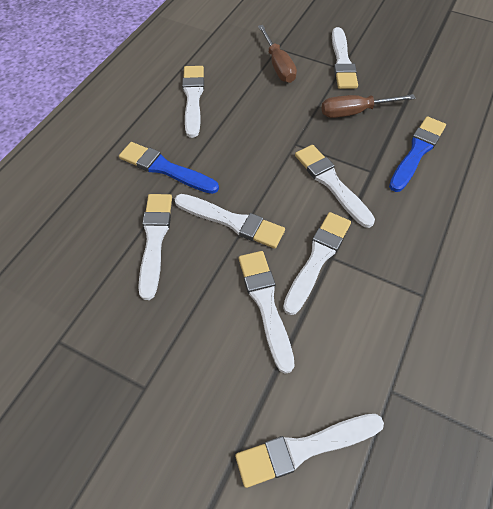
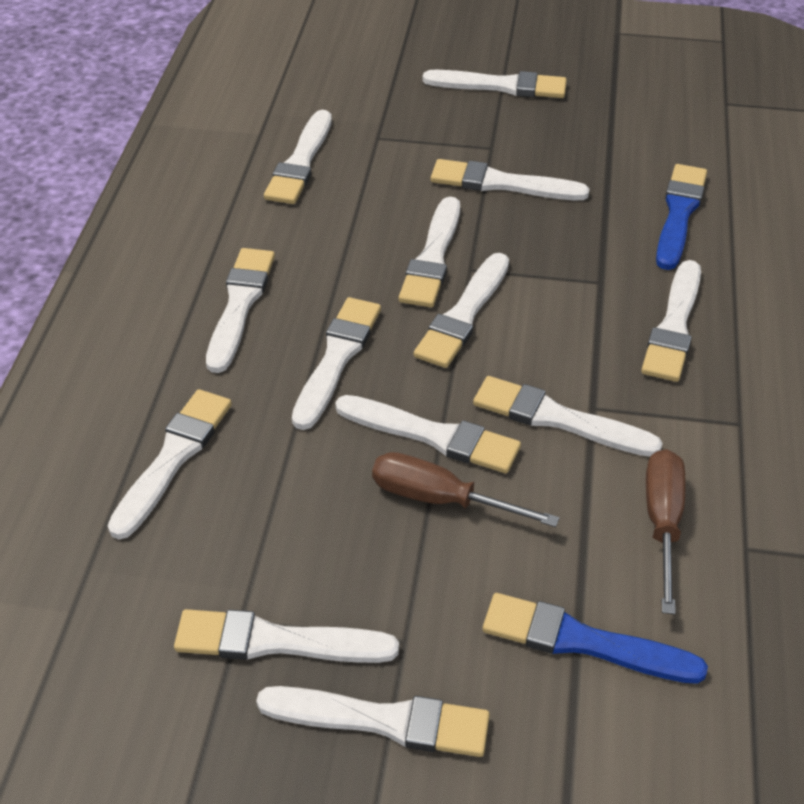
white brush: 8 -> 13

